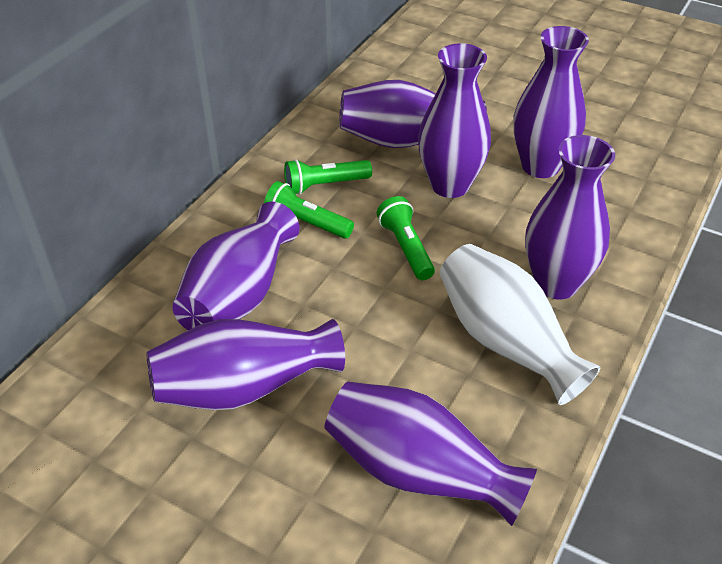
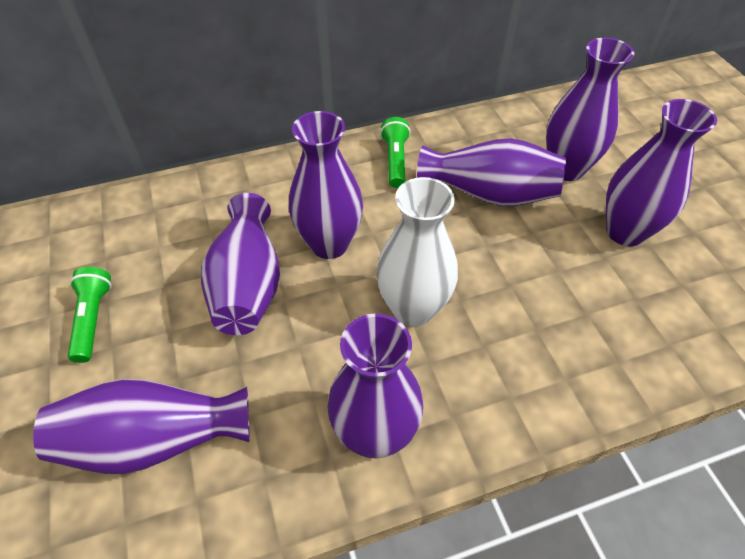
green flashlight: 3 -> 2

